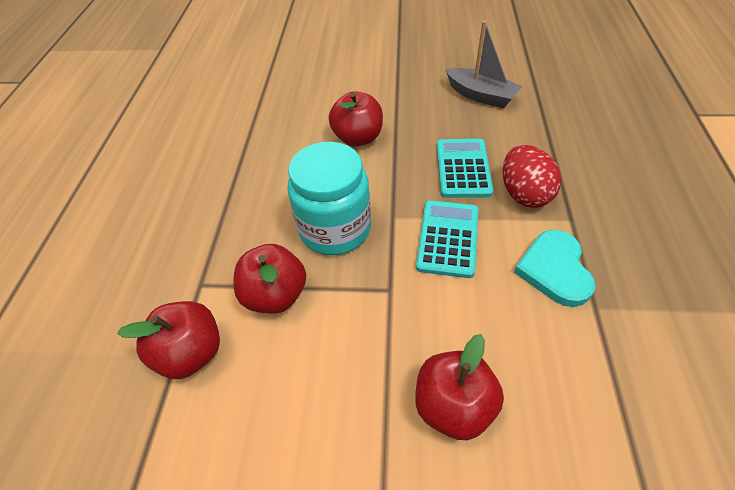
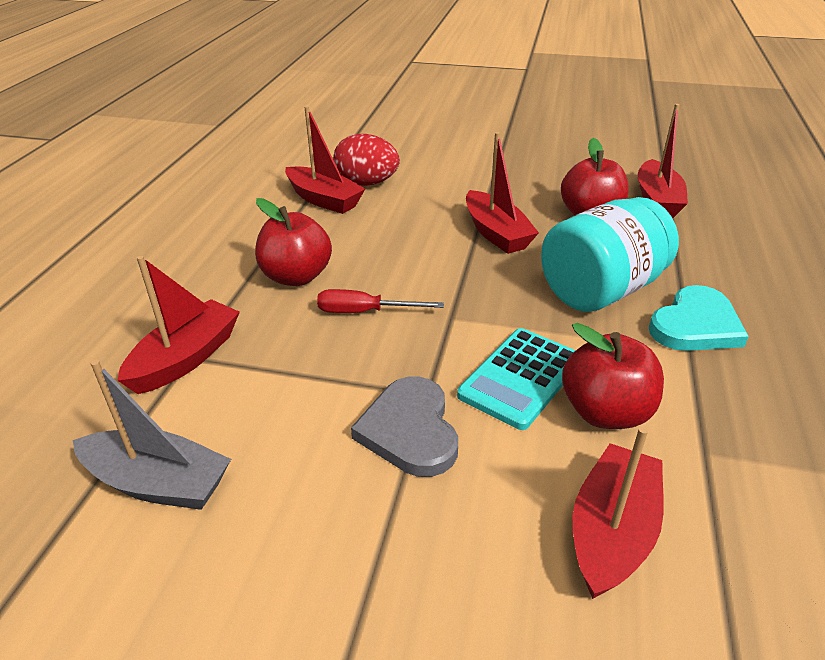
grey heart: 0 -> 1
red apple: 4 -> 3
red boat: 0 -> 5
red screwdriver: 0 -> 1
turquoise calculator: 2 -> 1

